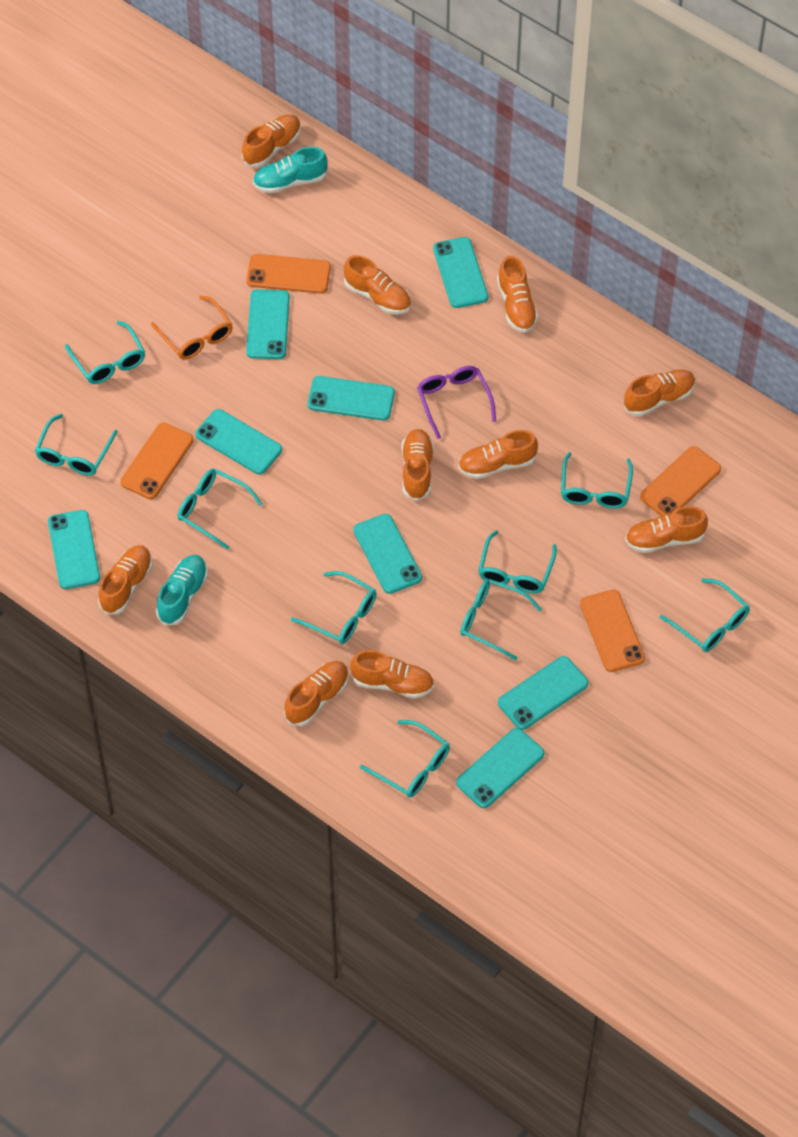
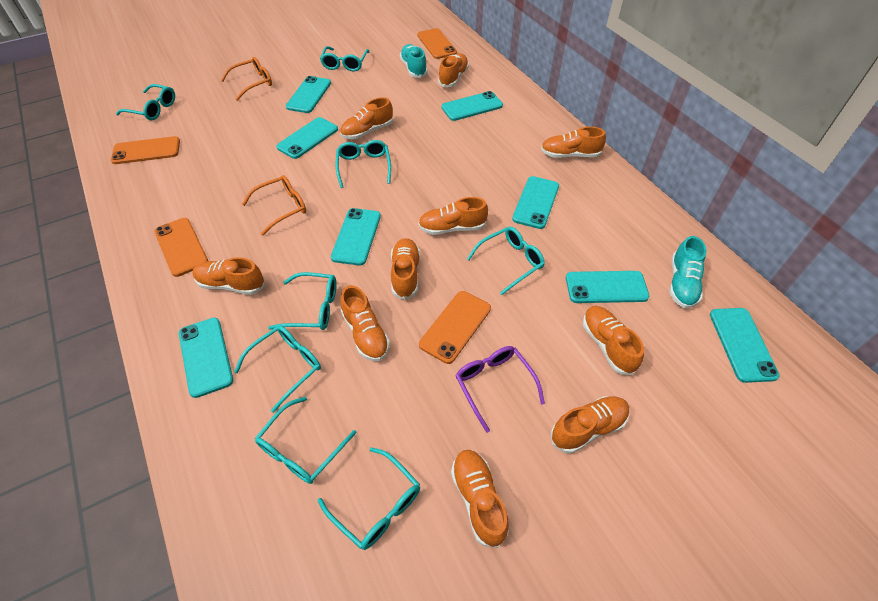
orange glasses: 1 -> 2
turquoise glasses: 9 -> 8

